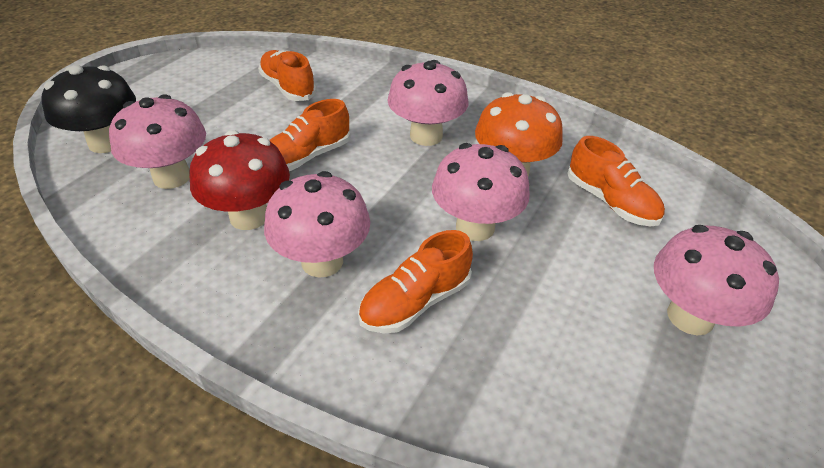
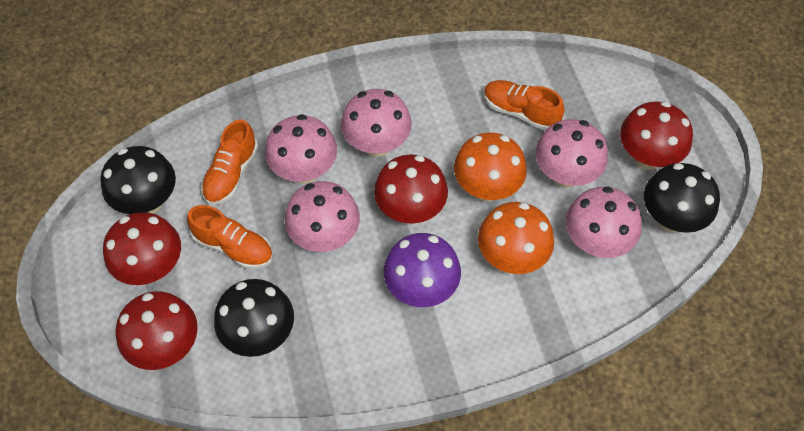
black mushroom: 1 -> 3
orange mushroom: 1 -> 2
orange shoe: 4 -> 3
purple mushroom: 0 -> 1
red mushroom: 1 -> 4

